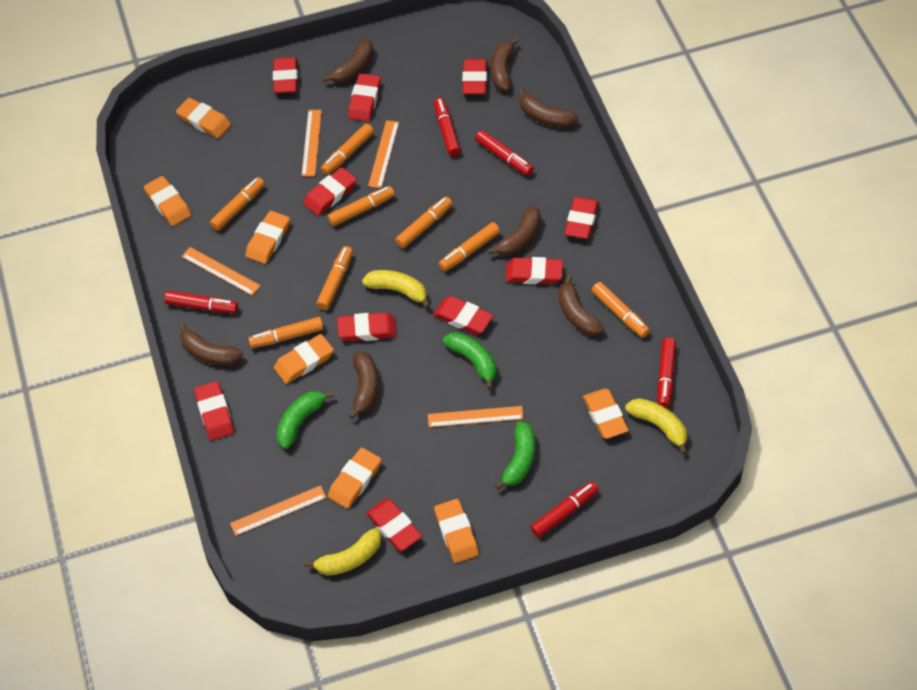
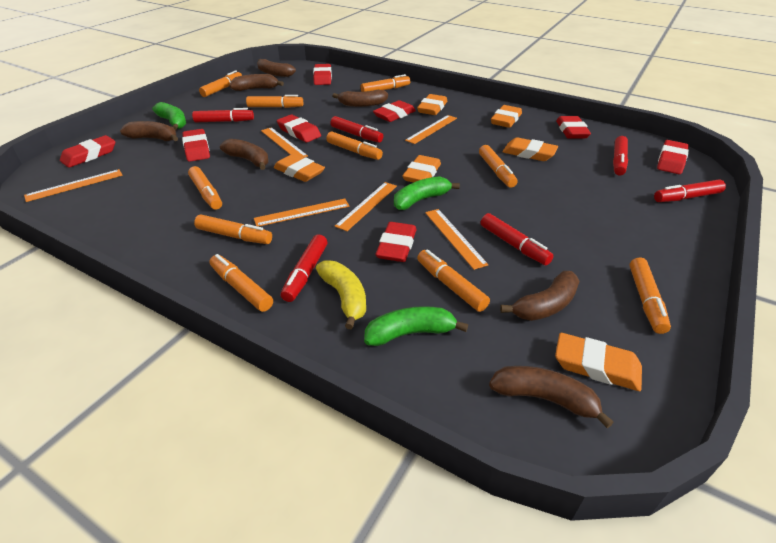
orange eraser: 7 -> 6
orange marker: 8 -> 10
orange ruler: 5 -> 6
red eraser: 10 -> 8
red marker: 5 -> 6
yellow banana: 3 -> 1

